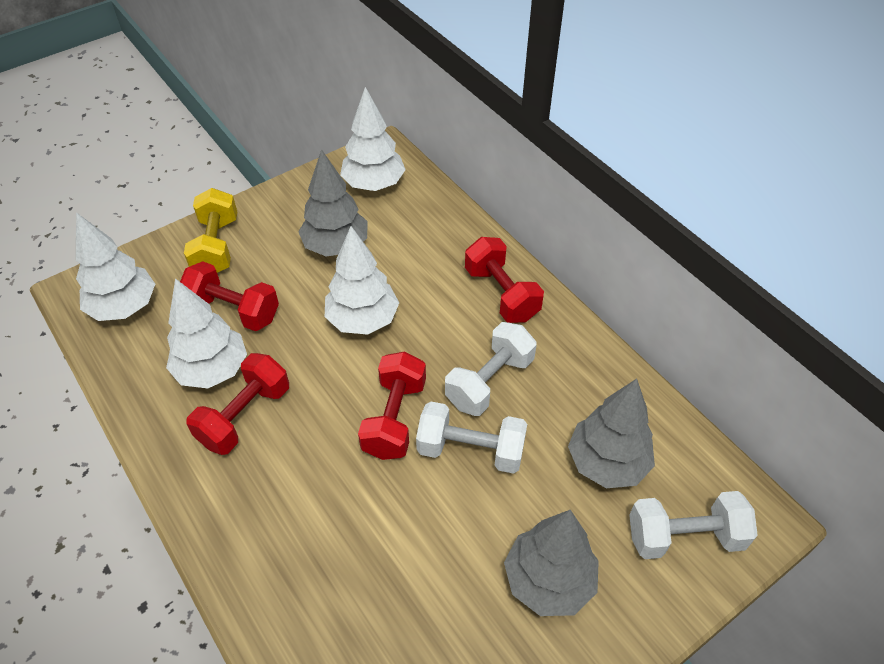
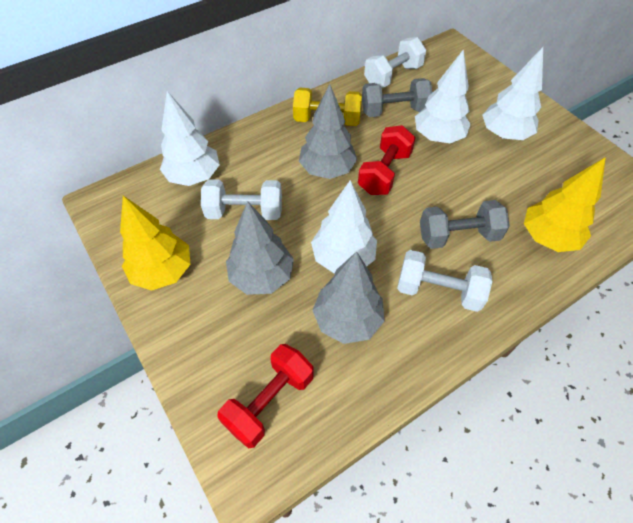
grey dumbbell: 0 -> 2
red dumbbell: 4 -> 2
yellow tree: 0 -> 2

